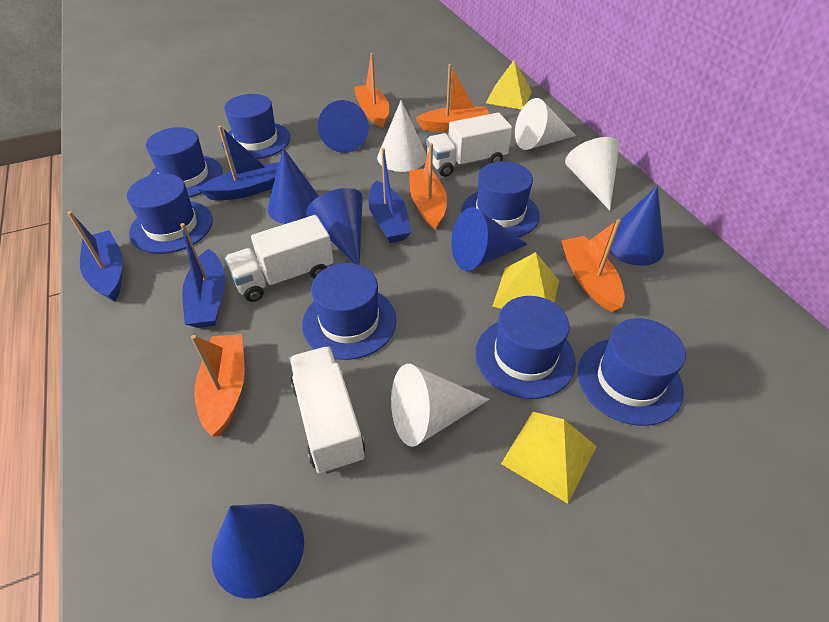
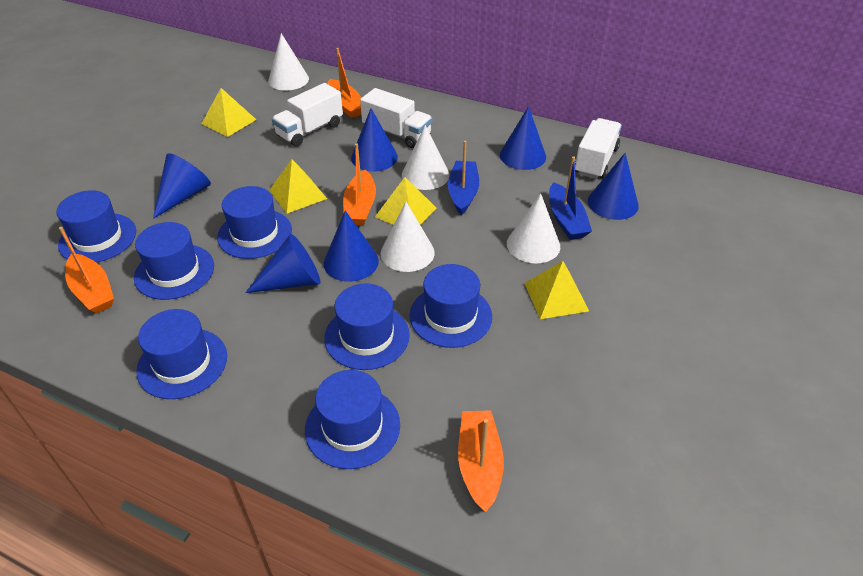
blue boat: 4 -> 2
orange boat: 5 -> 4
yellow pyramid: 3 -> 4

